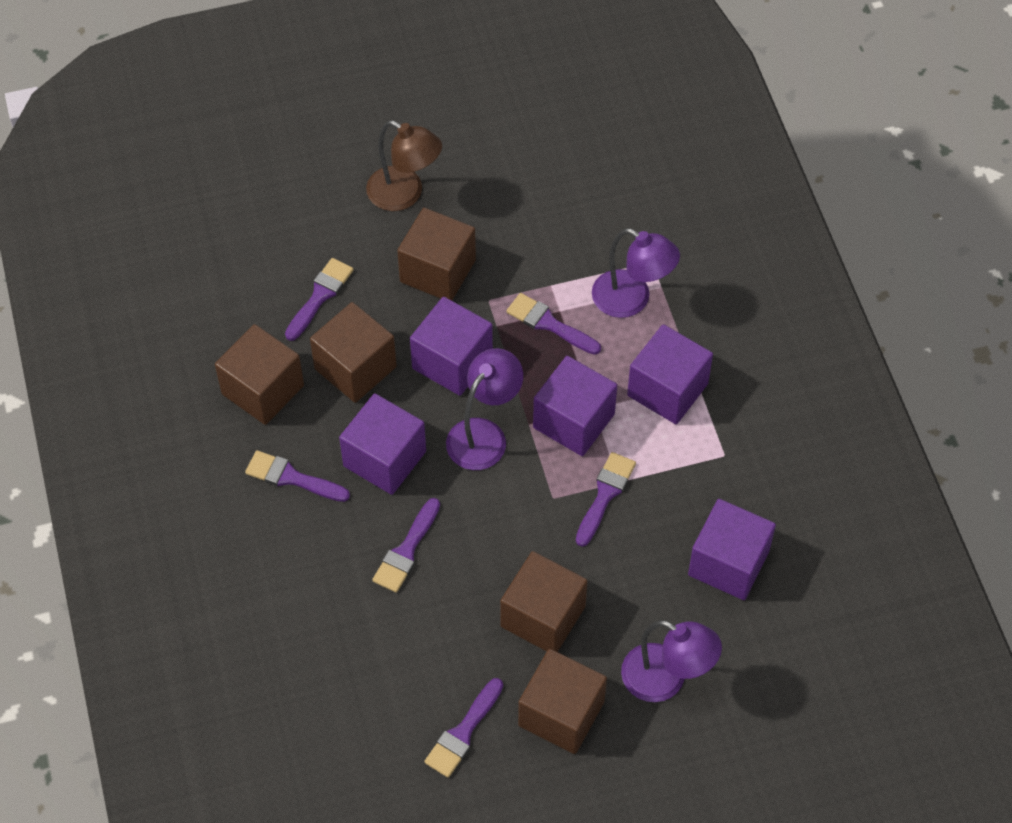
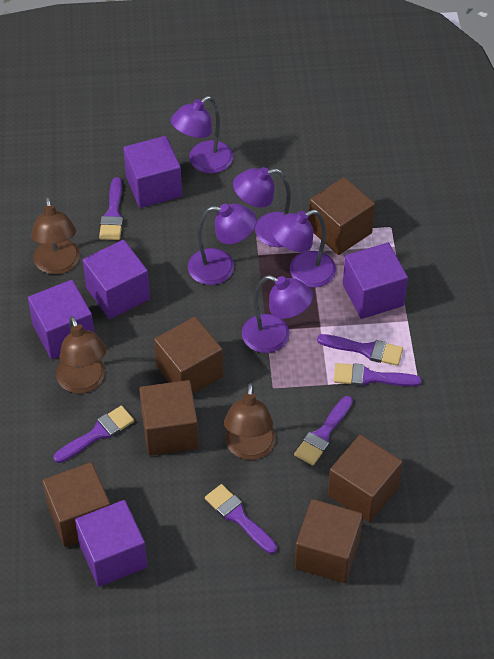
brown cube: 5 -> 6
brown lamp: 1 -> 3
purple lamp: 3 -> 5

